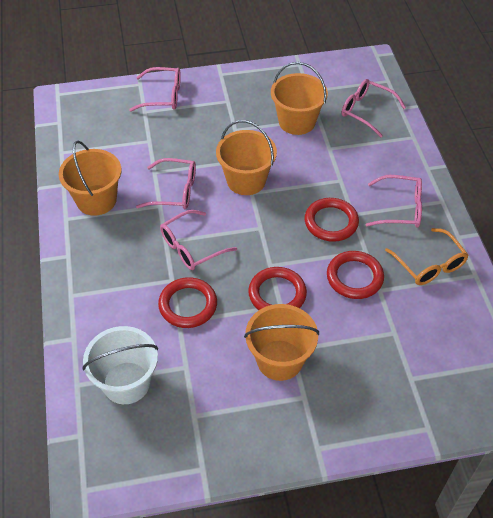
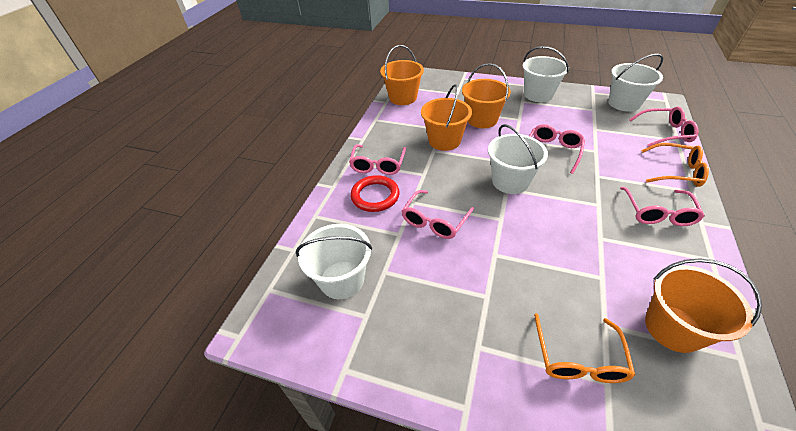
orange glasses: 1 -> 2
red ring: 4 -> 1
white bucket: 1 -> 4

